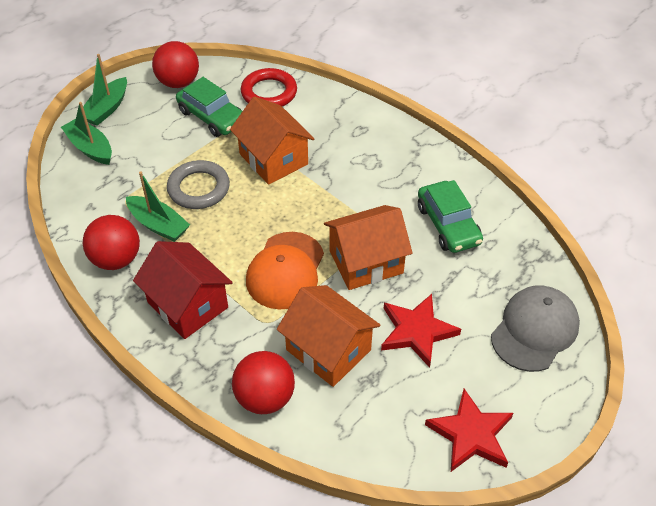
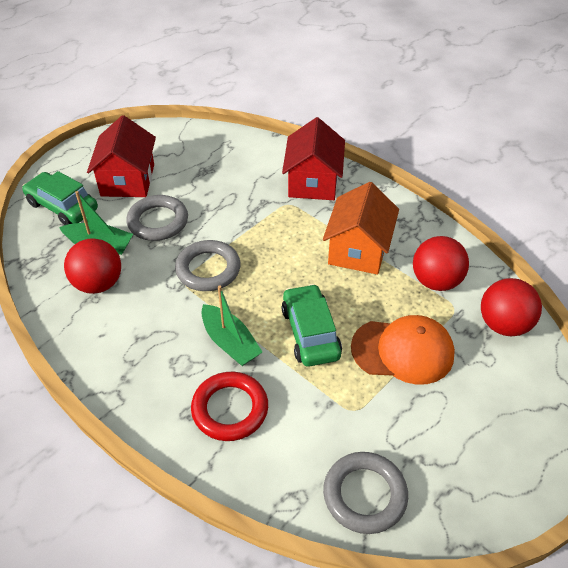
green boat: 3 -> 2
grey cap: 1 -> 0
grey ring: 1 -> 3
orange house: 3 -> 1
red house: 1 -> 2
red star: 2 -> 0

